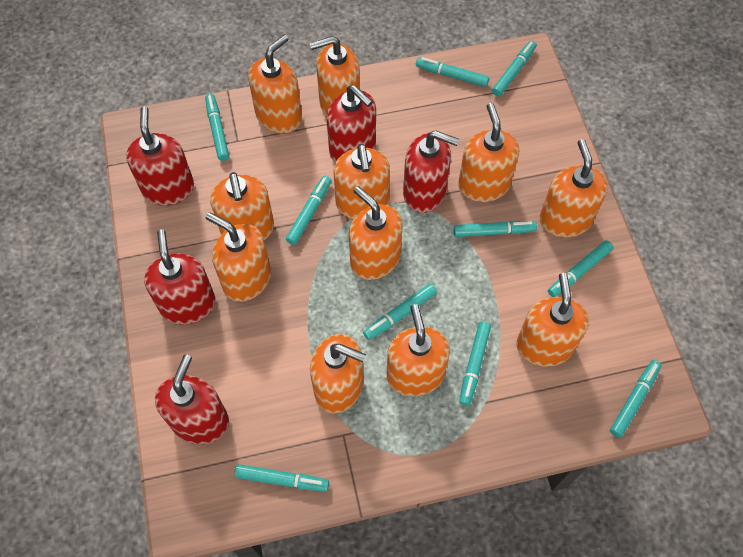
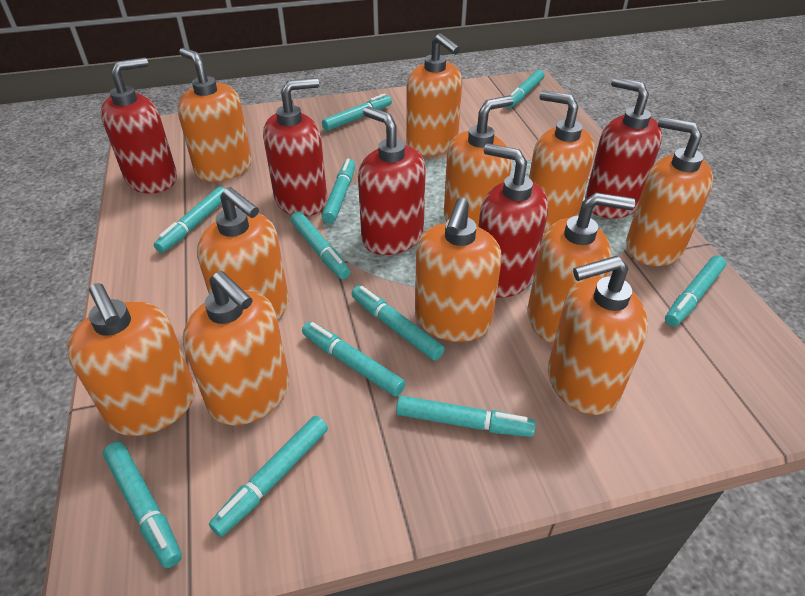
turquoise marker: 10 -> 11

